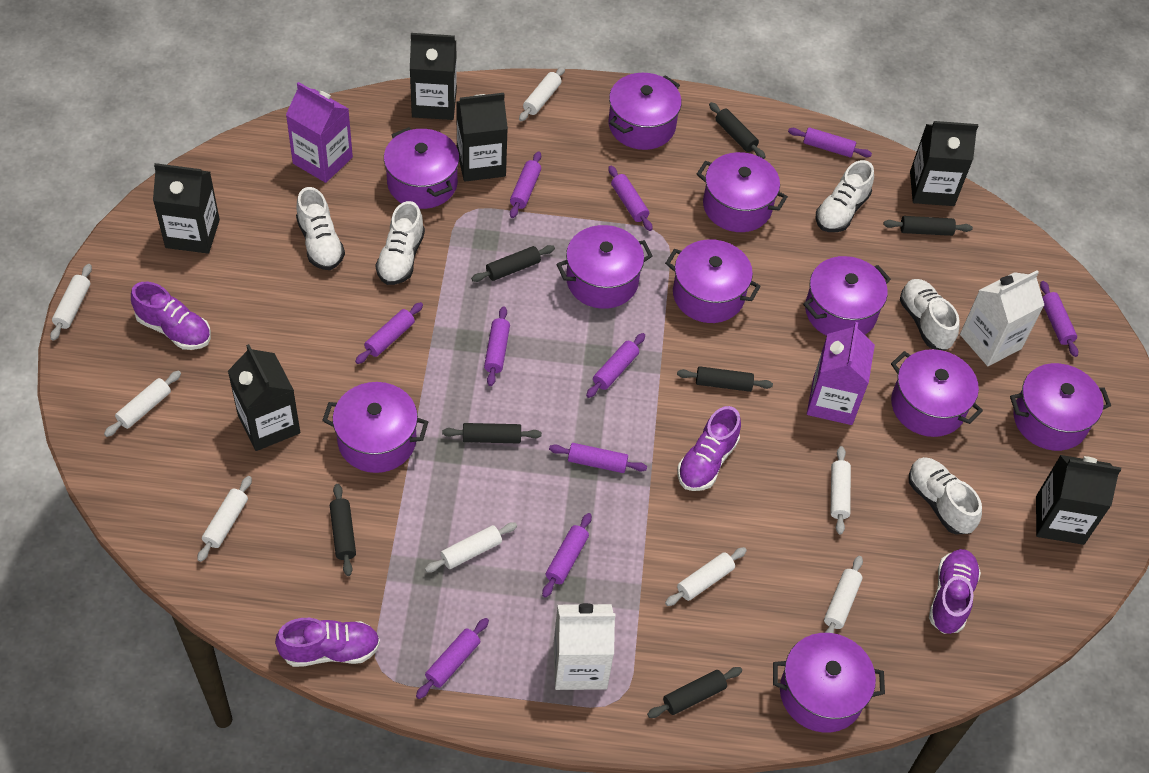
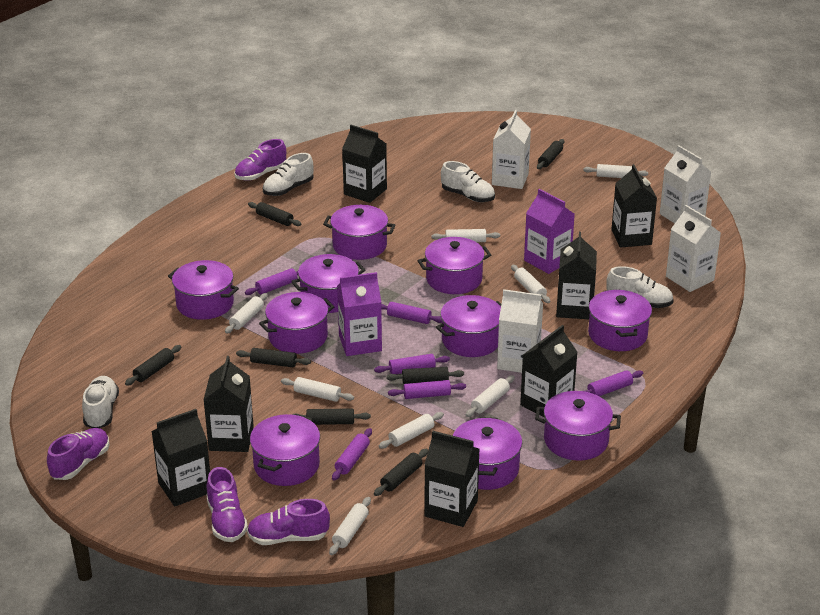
black carton: 6 -> 7
purple rolling pin: 10 -> 6
white carton: 2 -> 4
white shoe: 5 -> 4

